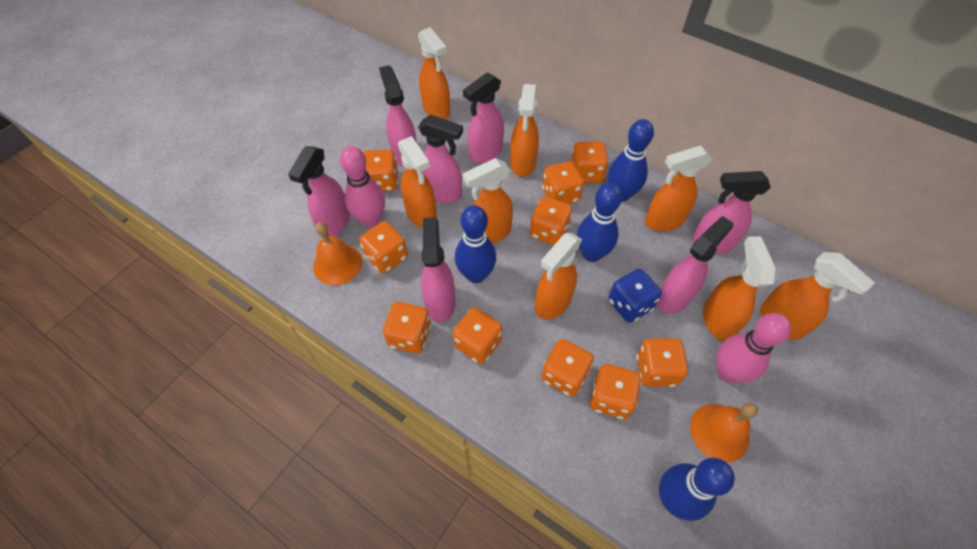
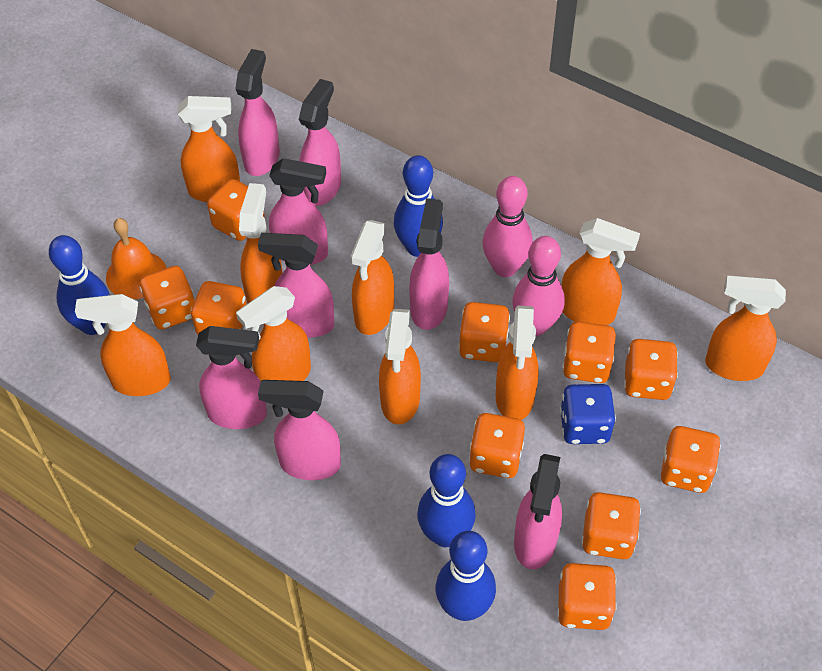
orange bell: 2 -> 1
orange spray bottle: 8 -> 9
pink spray bottle: 7 -> 8

